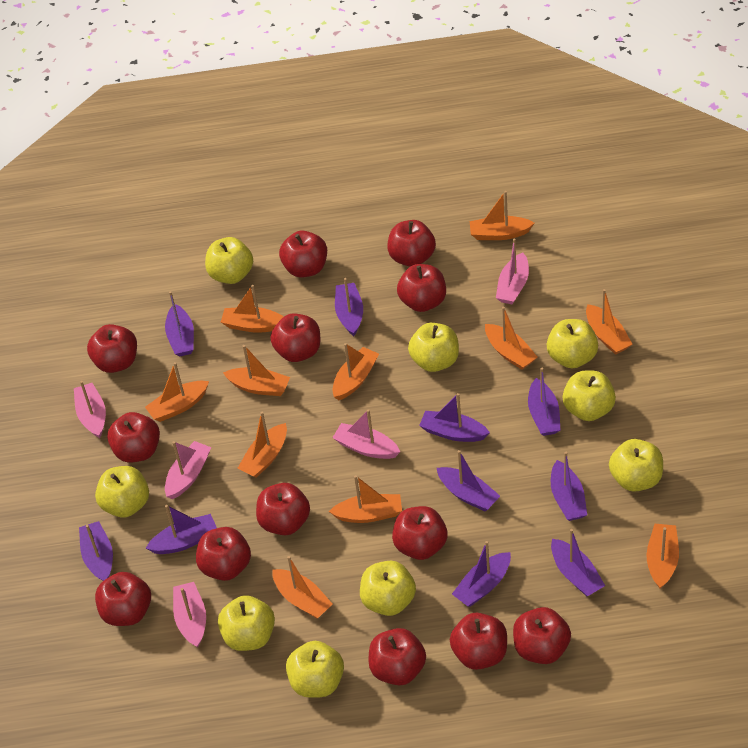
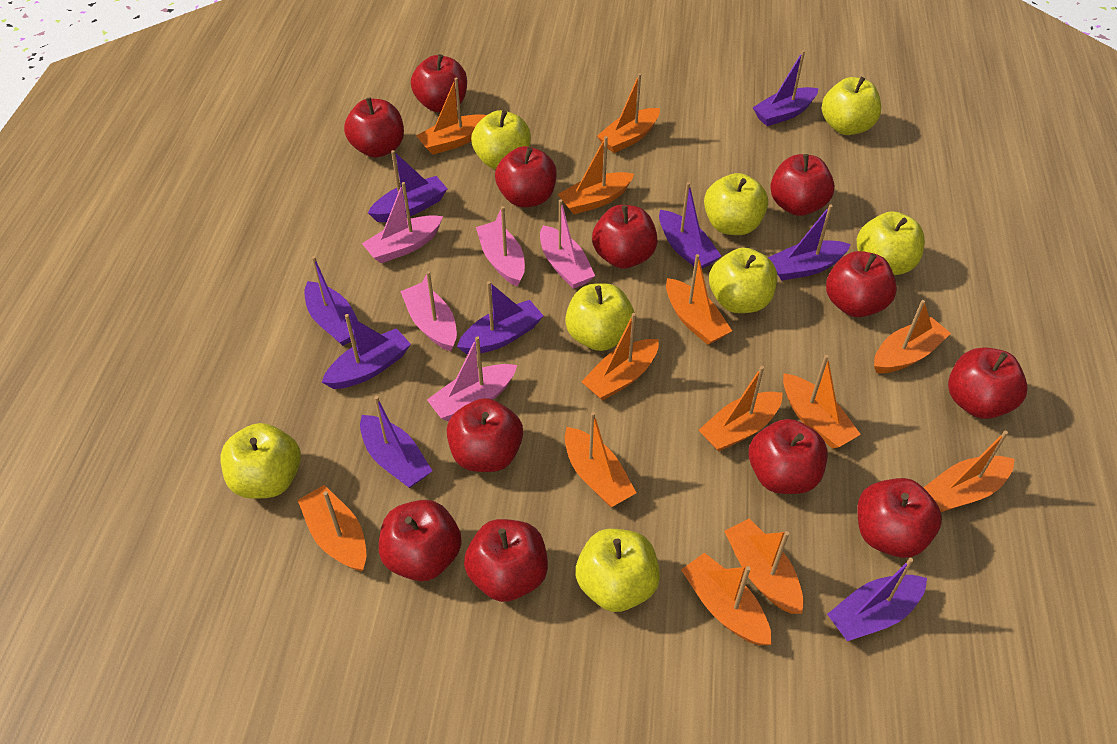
orange boat: 11 -> 13
purple boat: 10 -> 9
red apple: 13 -> 12
yellow apple: 9 -> 8

